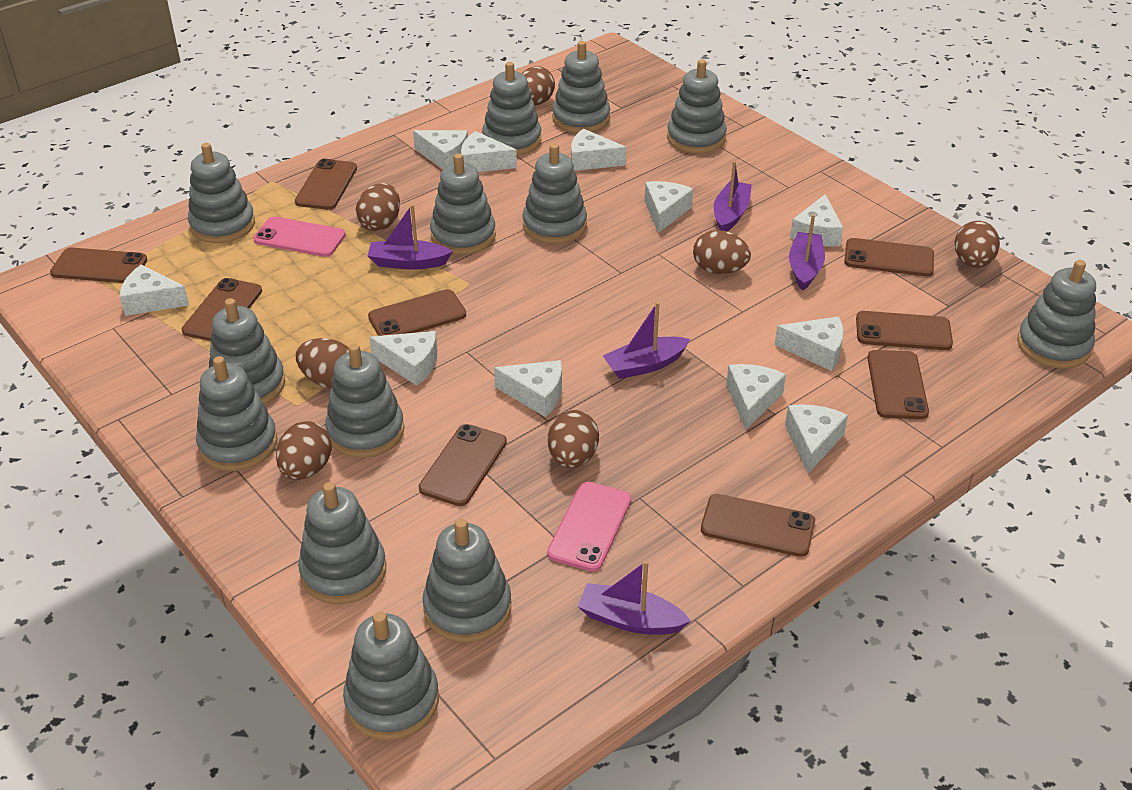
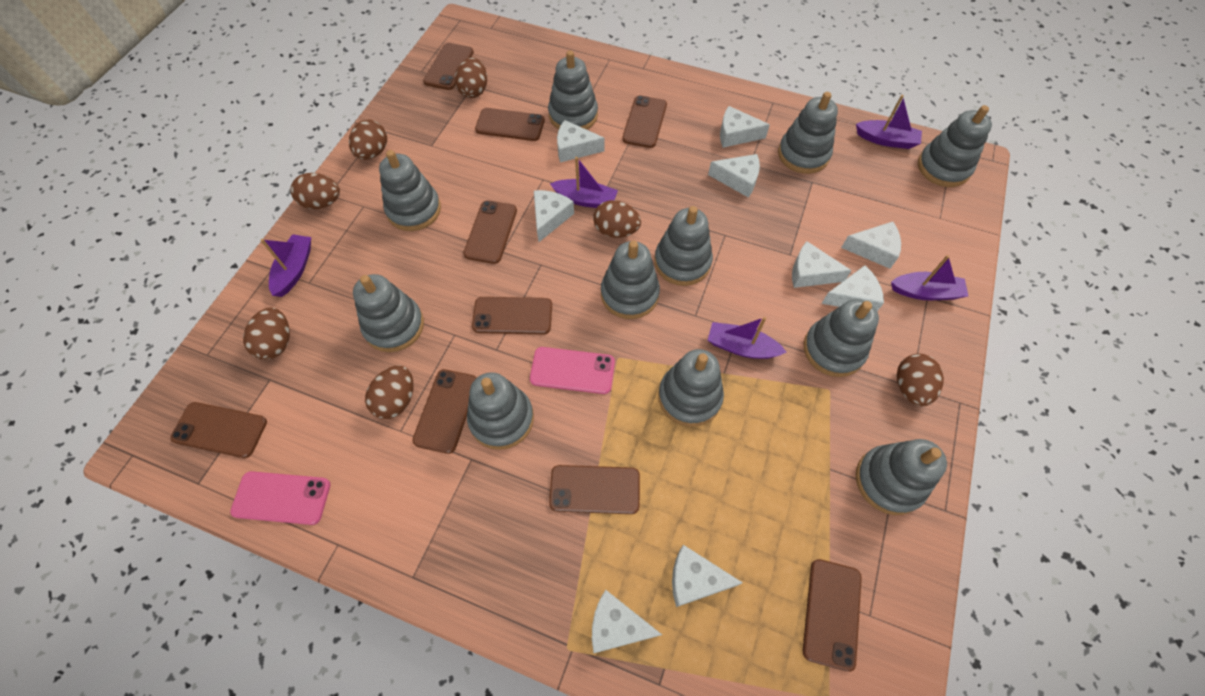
grey stacking toy: 13 -> 11
white cheese: 11 -> 9

